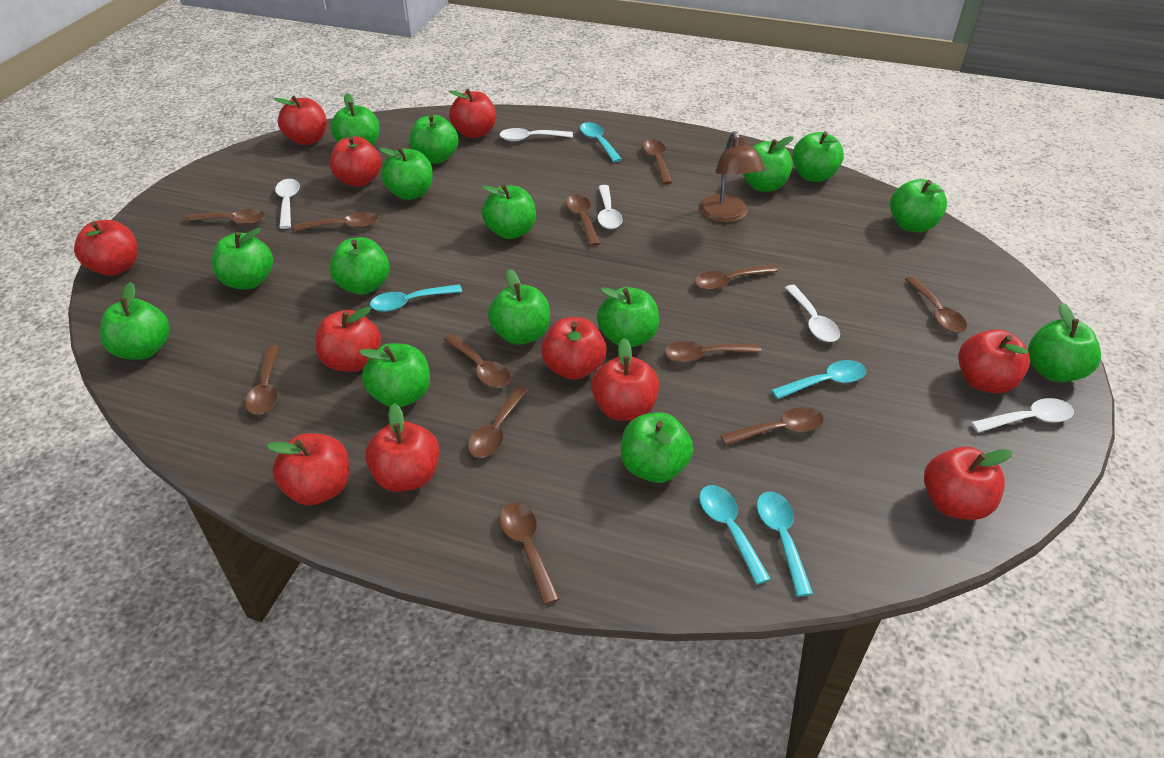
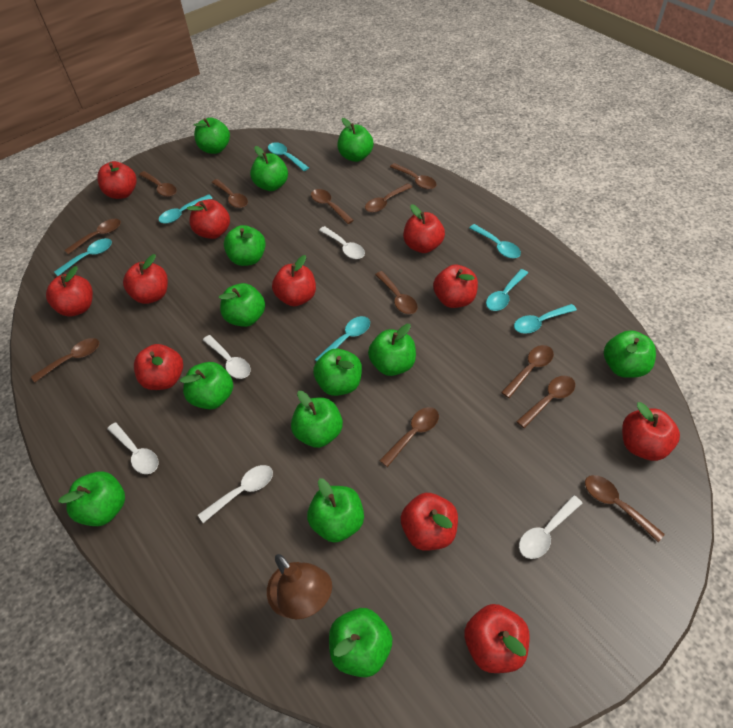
green apple: 15 -> 13
turquoise spoon: 5 -> 7

